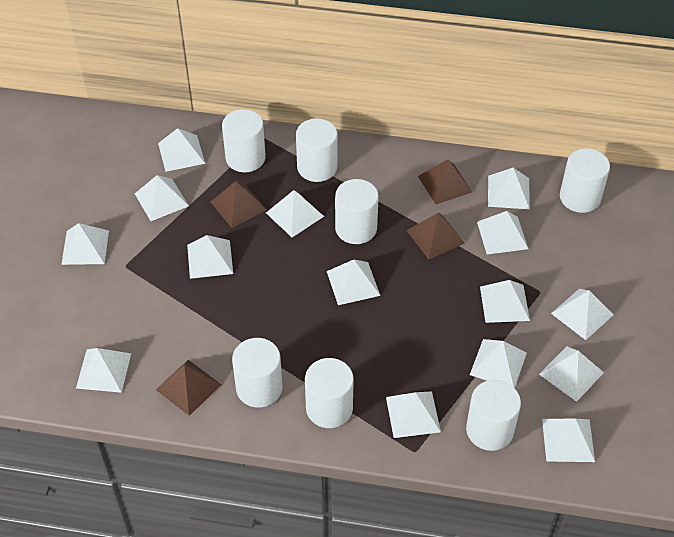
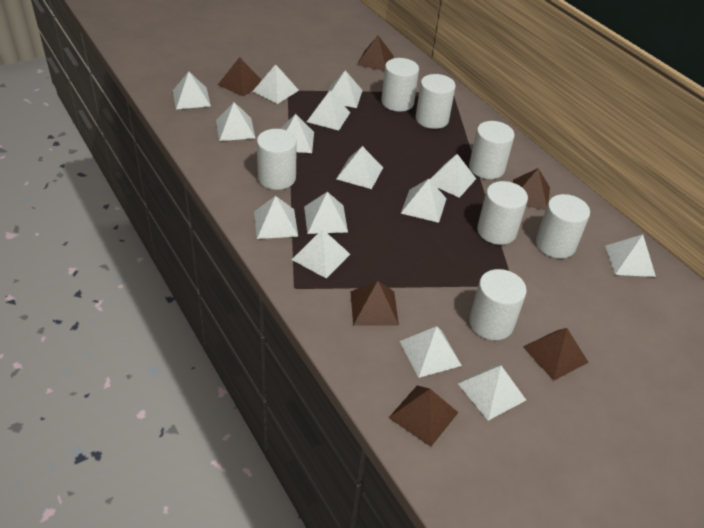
brown pyramid: 4 -> 6

